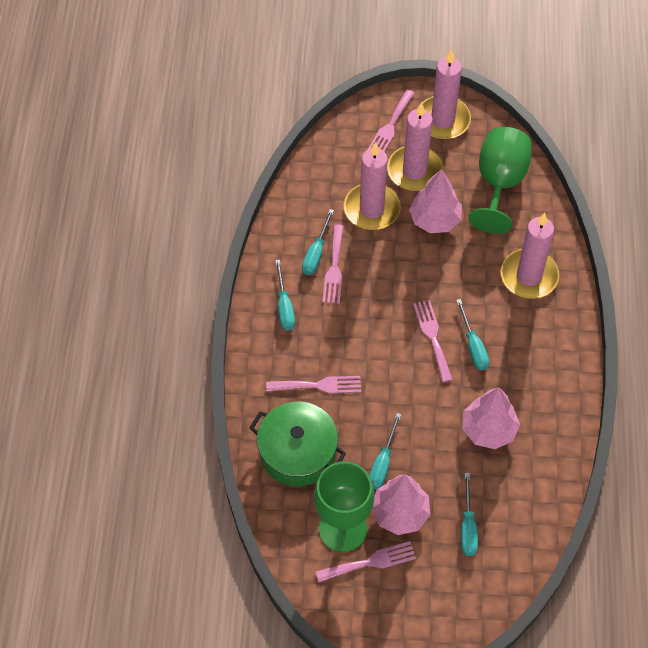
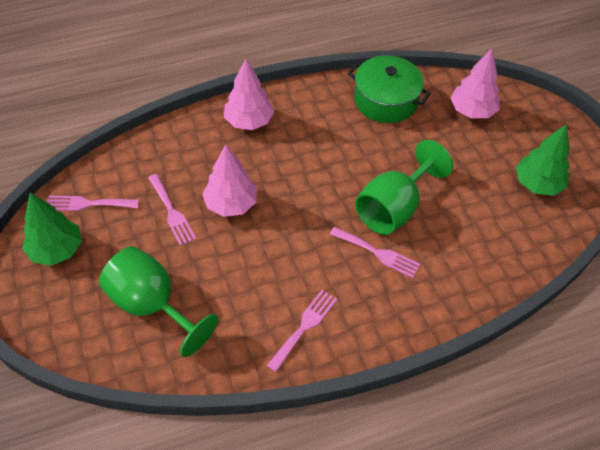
green tree: 0 -> 2
pink candle: 4 -> 0
pink fork: 5 -> 4
turquoise screwdriver: 5 -> 0

